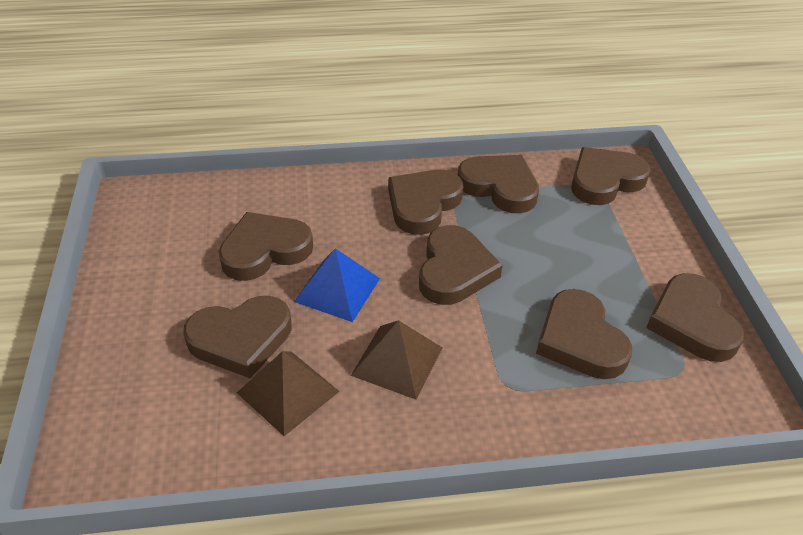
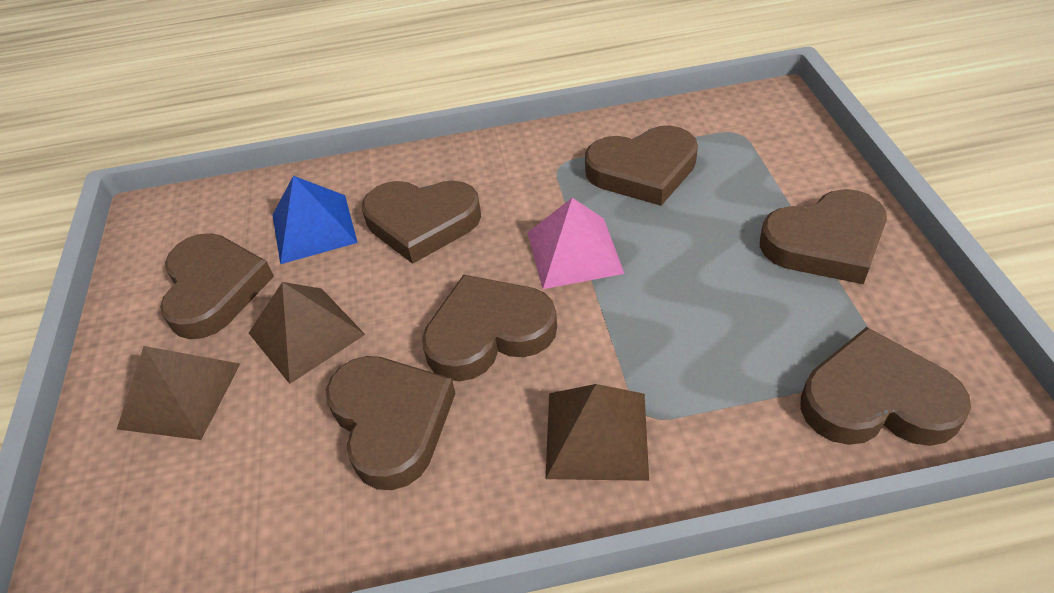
brown heart: 8 -> 7
brown pyramid: 2 -> 3
pink pyramid: 0 -> 1

